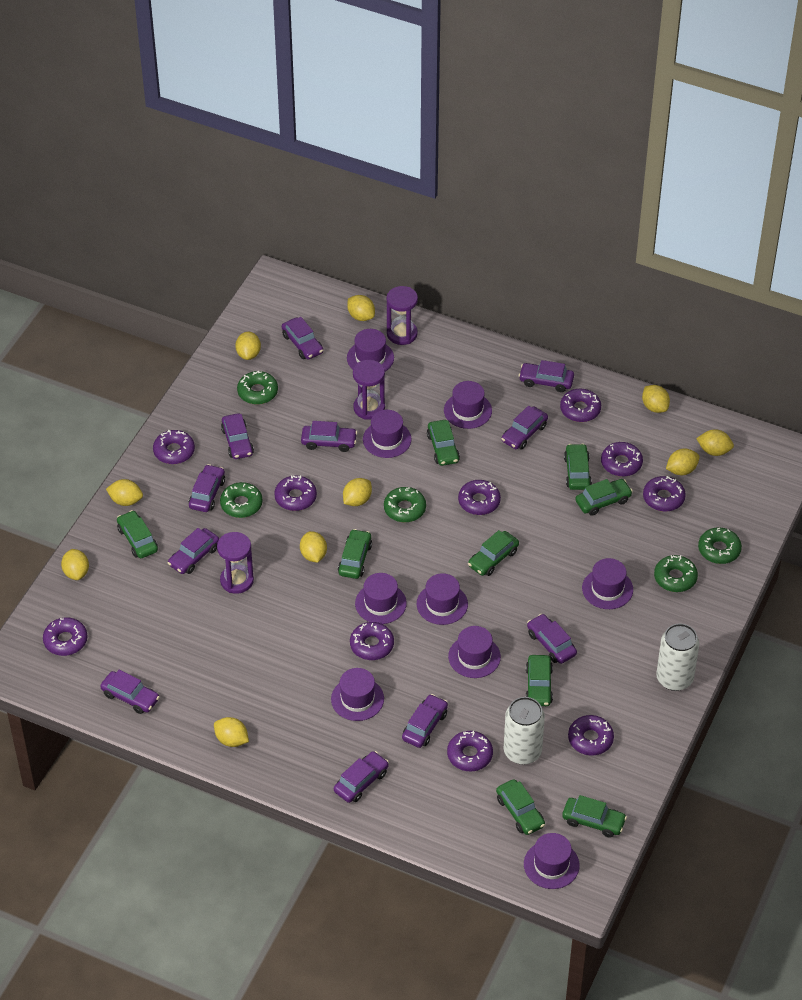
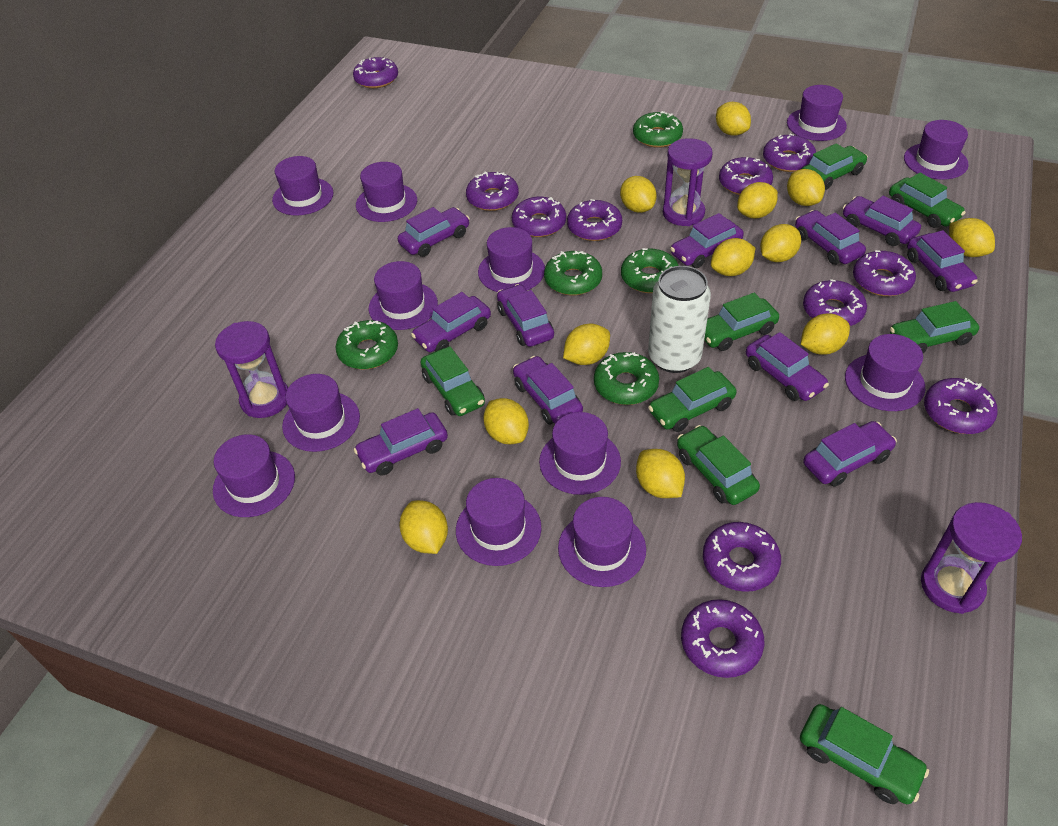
green car: 9 -> 8
purple donut: 10 -> 11
purple hat: 9 -> 12
white can: 2 -> 1
yellow lemon: 10 -> 12

